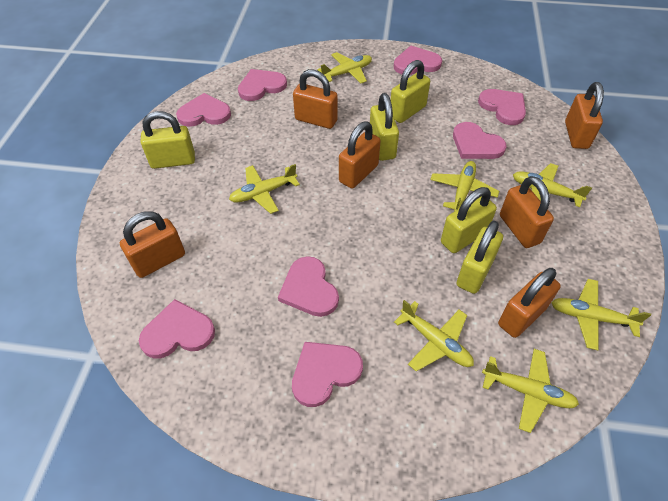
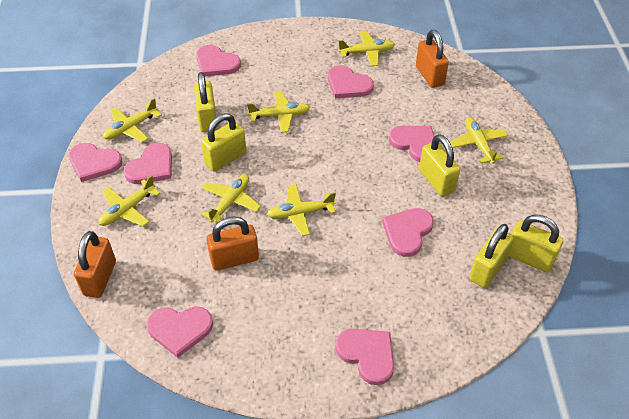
orange padlock: 6 -> 3

